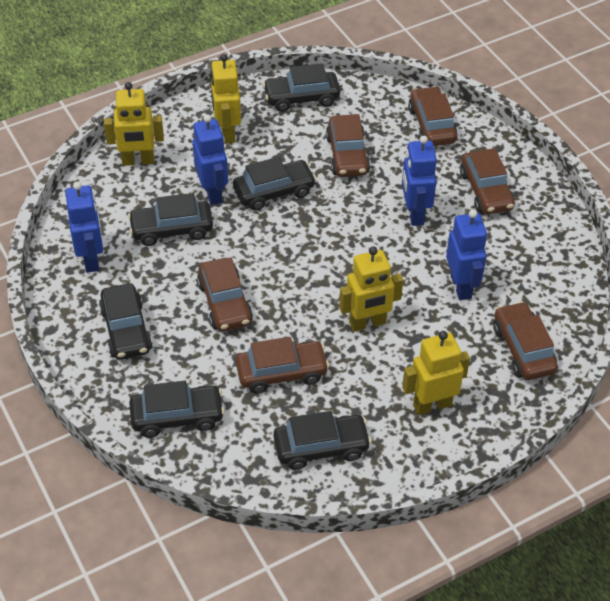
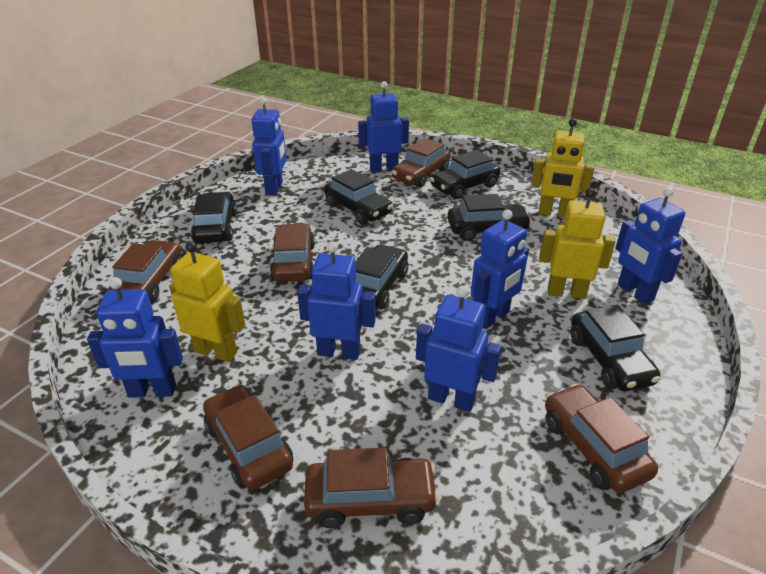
blue robot: 4 -> 7
yellow robot: 4 -> 3

